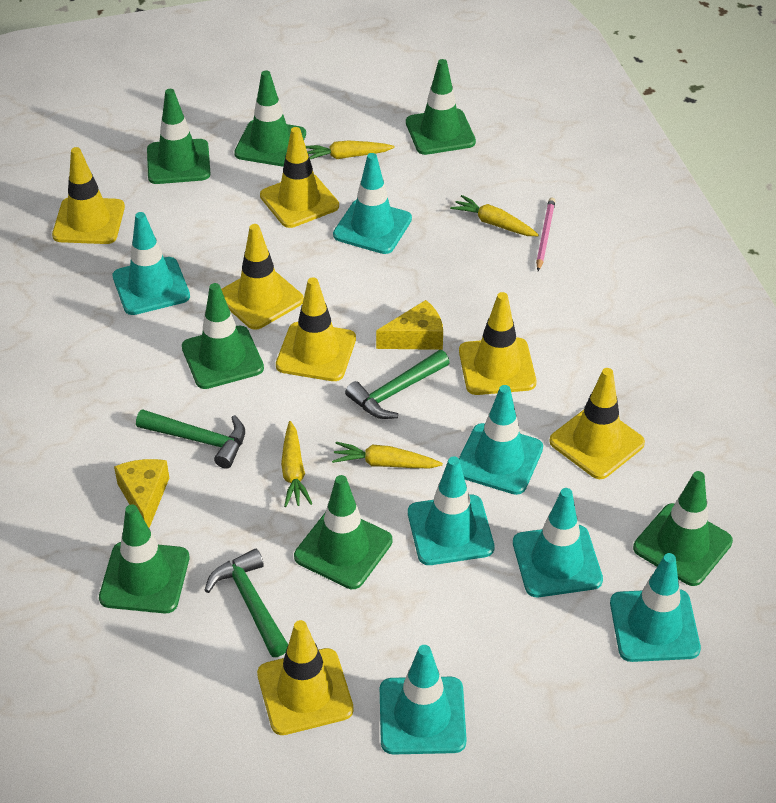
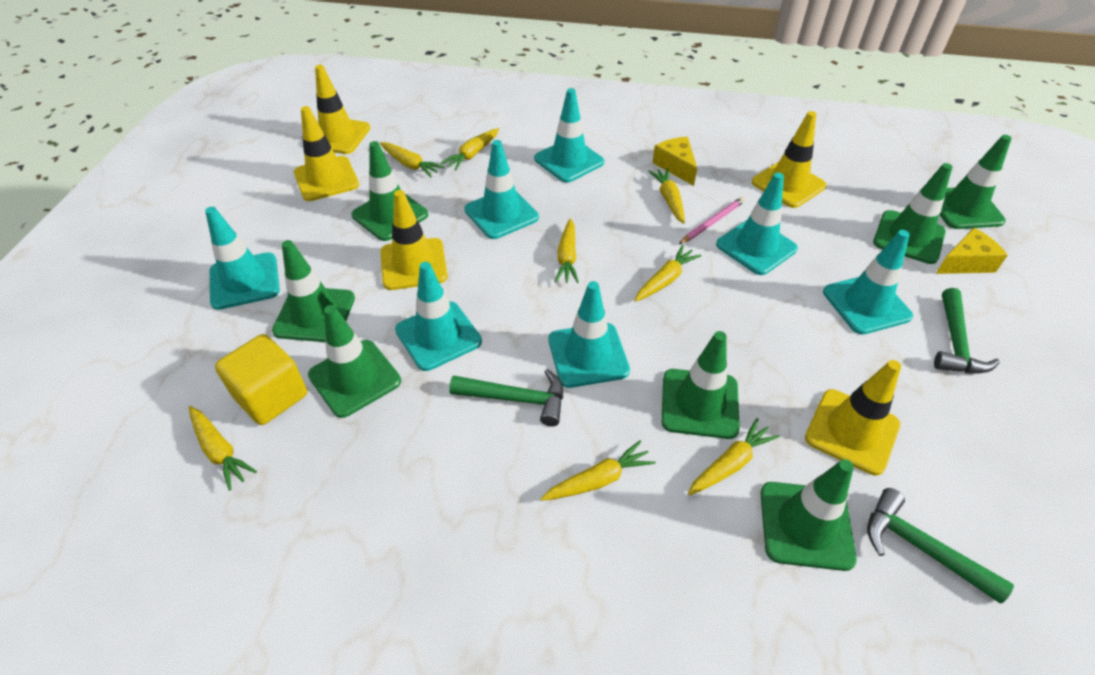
yellow carrot: 4 -> 8
yellow cube: 0 -> 1
yellow traffic cone: 7 -> 5

